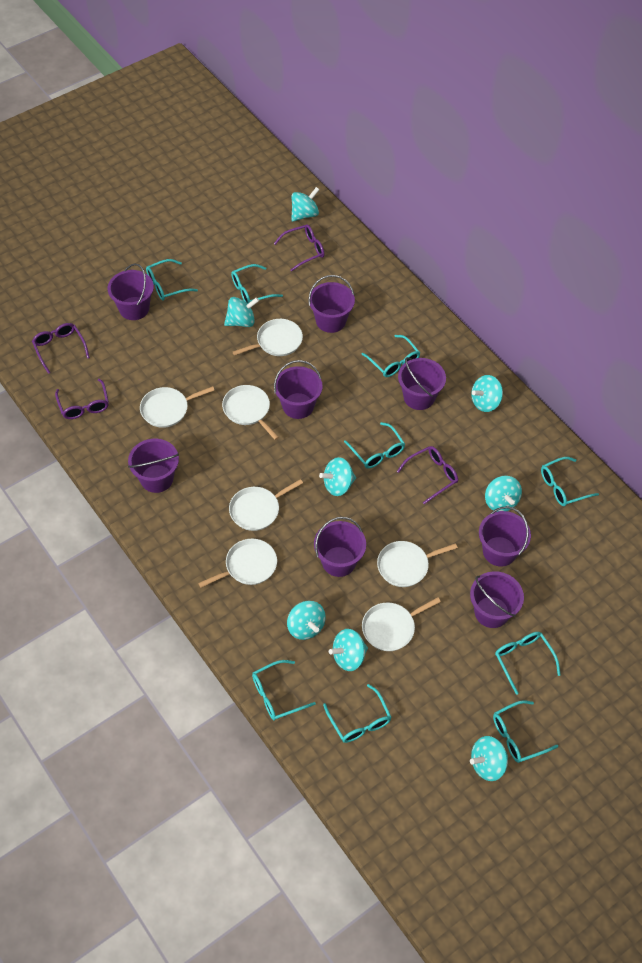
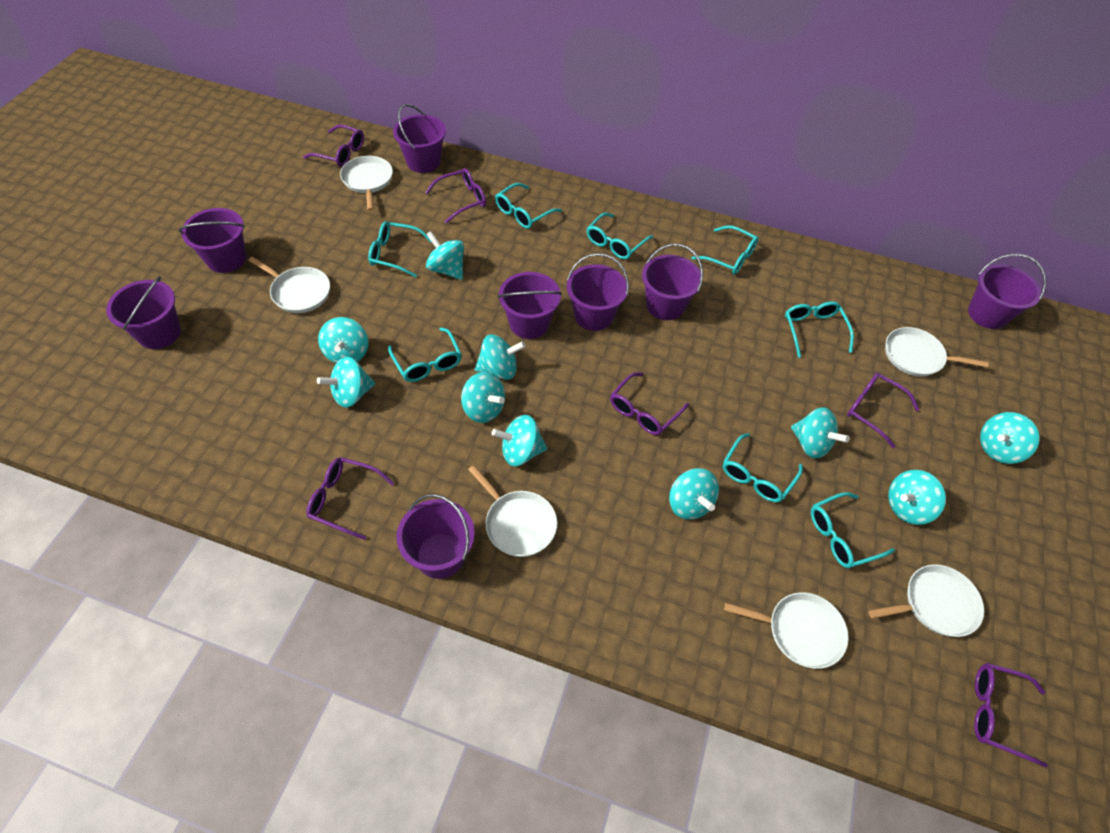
purple glasses: 4 -> 6
turquoise glasses: 9 -> 8
turquoise spinning top: 8 -> 10
white pan: 7 -> 6

